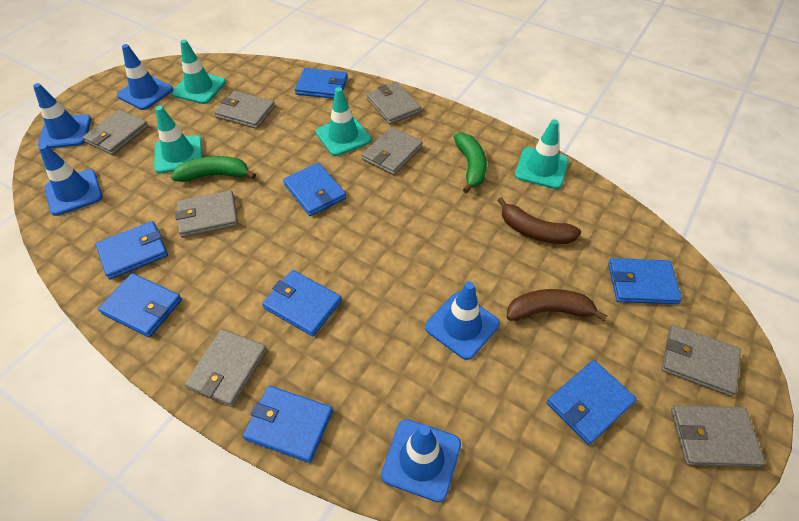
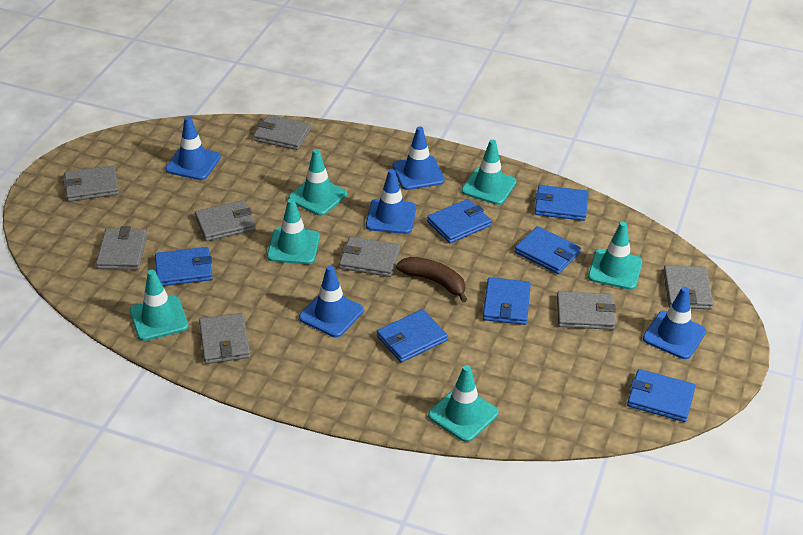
blue wallet: 8 -> 7
brown banana: 2 -> 1
green banana: 2 -> 0
turquoise traffic cone: 4 -> 6

